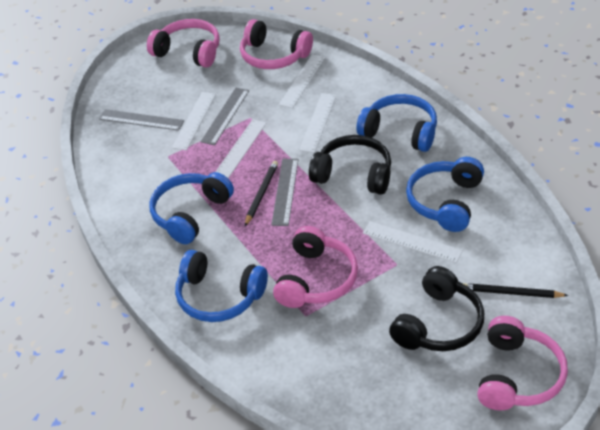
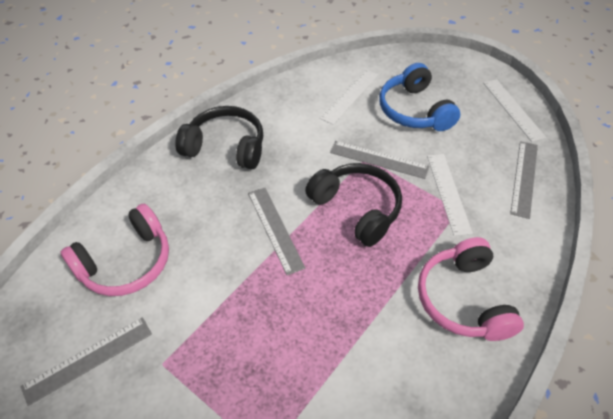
black pencil: 2 -> 0
blue headphones: 4 -> 1
grey ruler: 3 -> 4
pink headphones: 4 -> 2
white ruler: 5 -> 3

